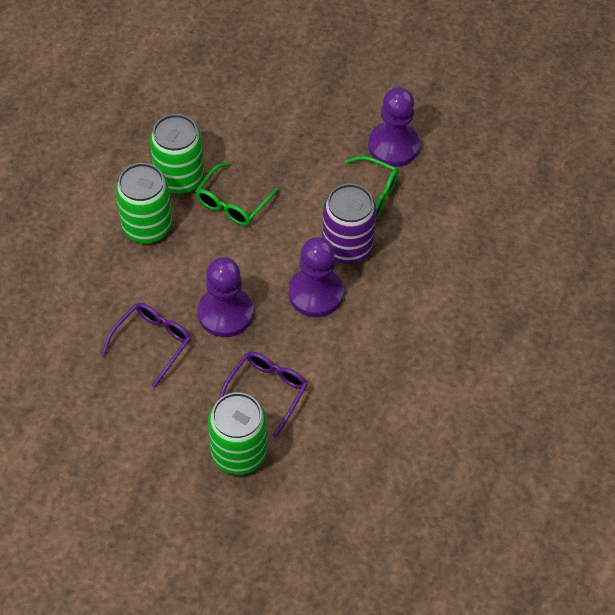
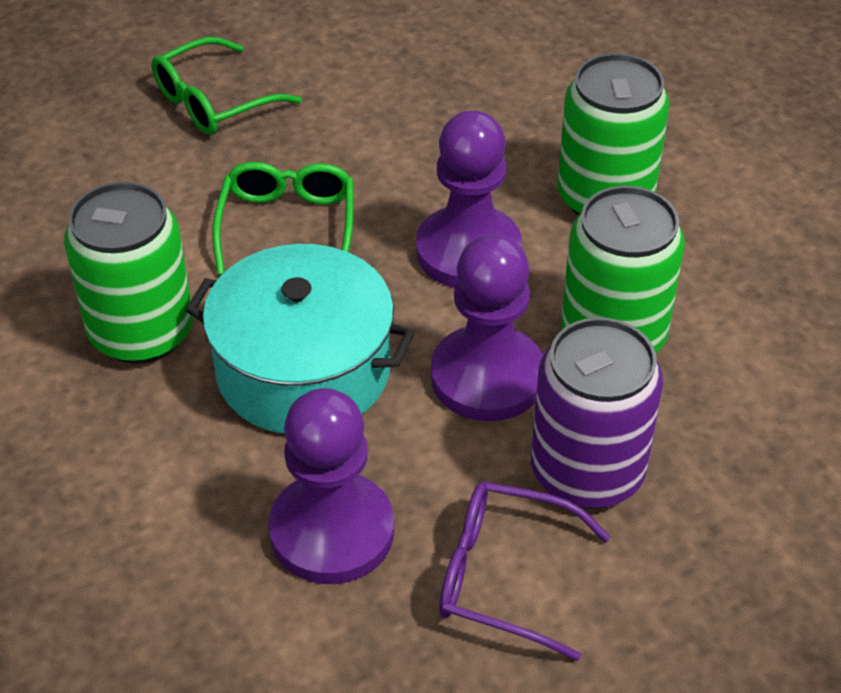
purple glasses: 2 -> 1
turquoise pot: 0 -> 1

